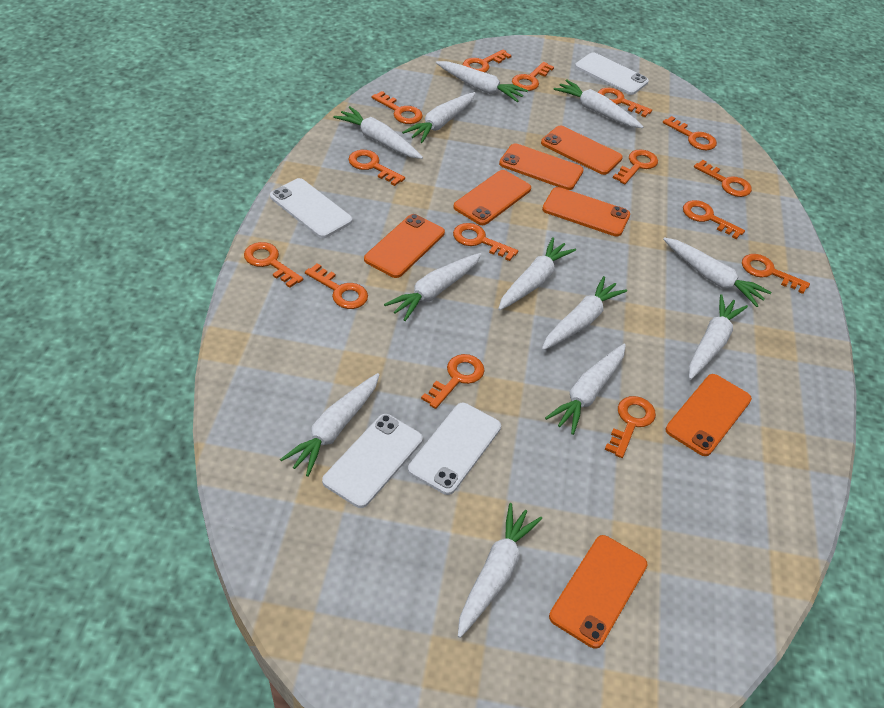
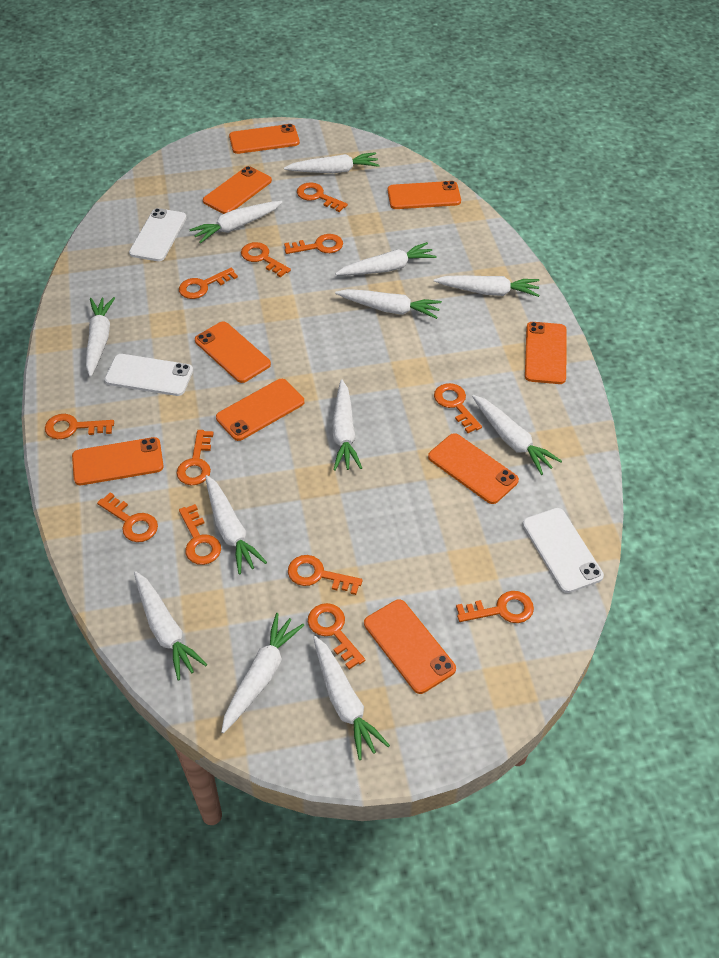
orange key: 15 -> 12
orange phone: 7 -> 9
white phone: 4 -> 3

